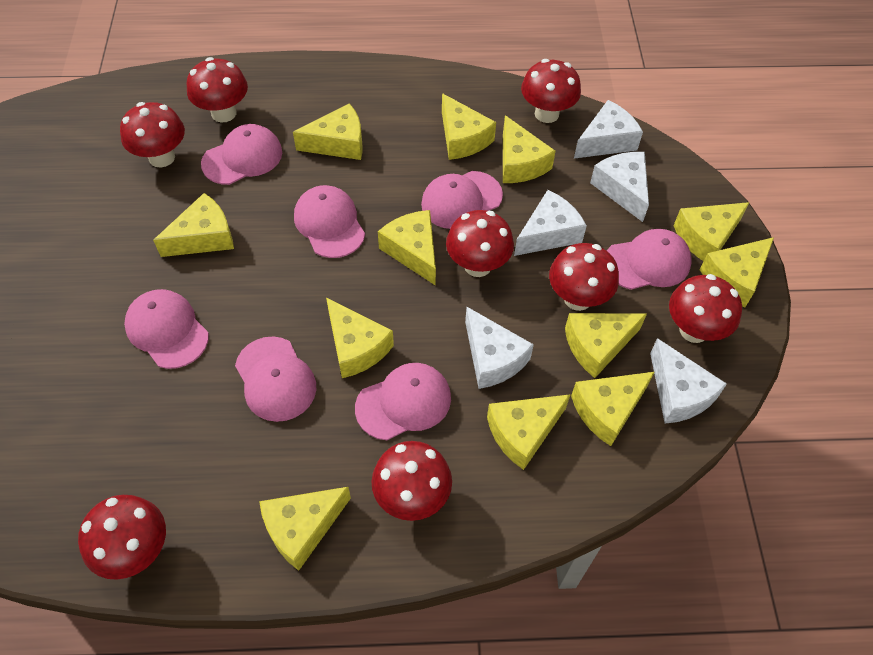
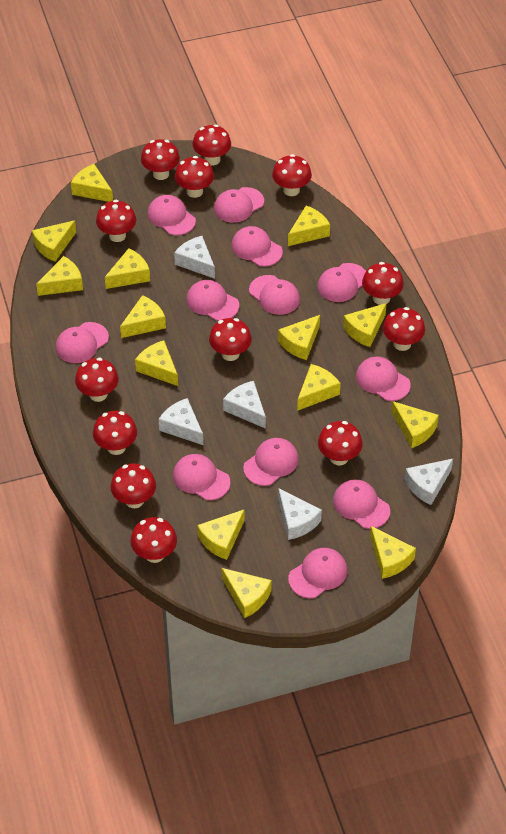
pink cap: 7 -> 12
red mushroom: 8 -> 13
yellow cheese: 12 -> 14

